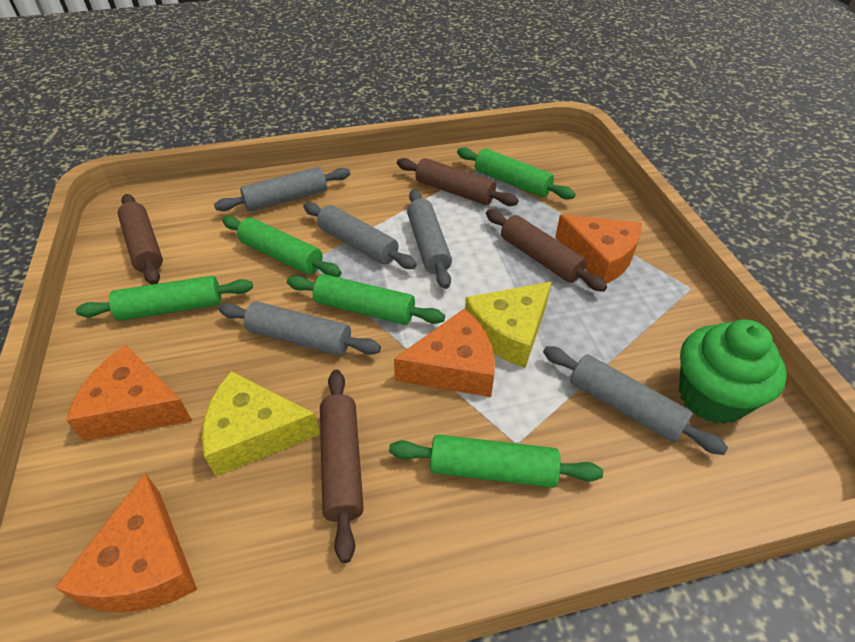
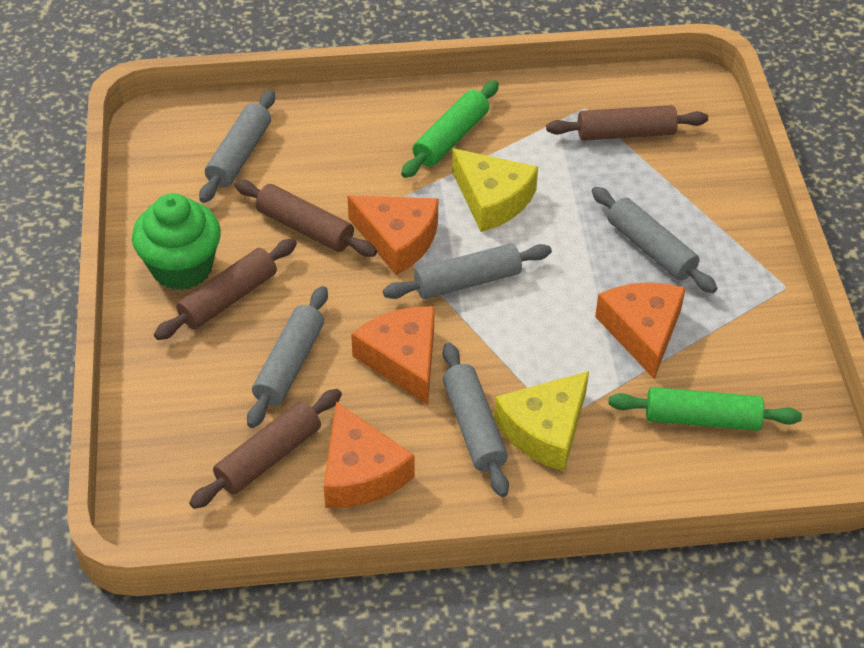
green rolling pin: 5 -> 2

